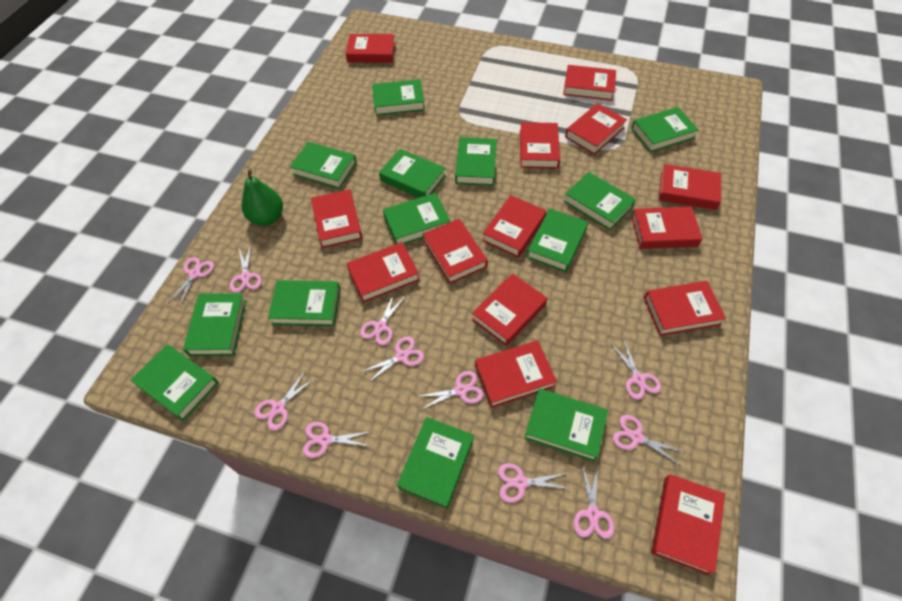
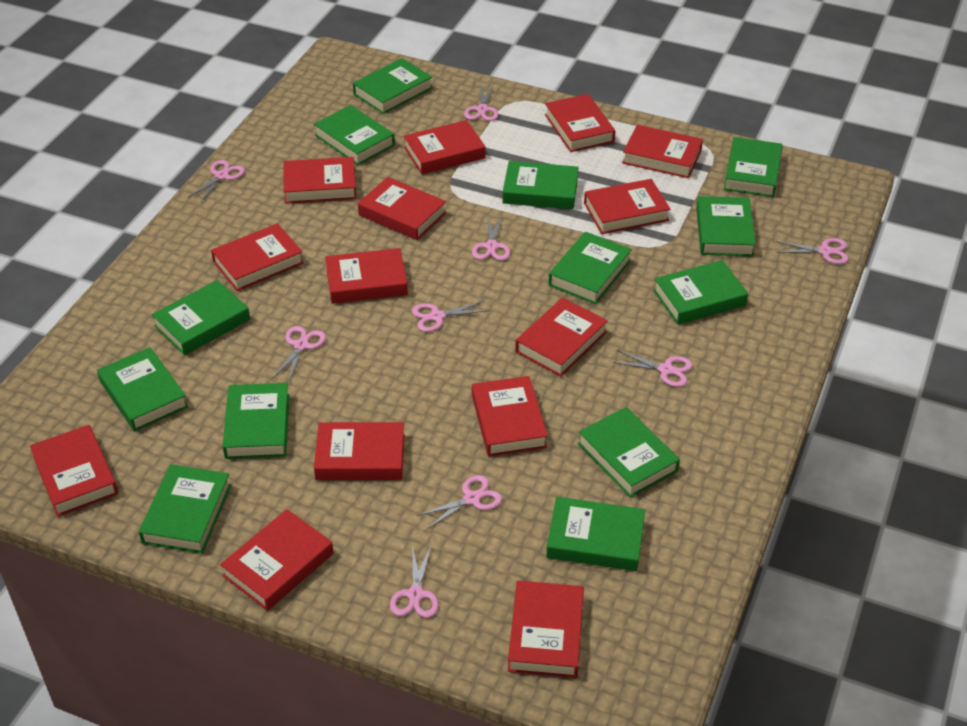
green pear: 1 -> 0
pink scissors: 11 -> 9

